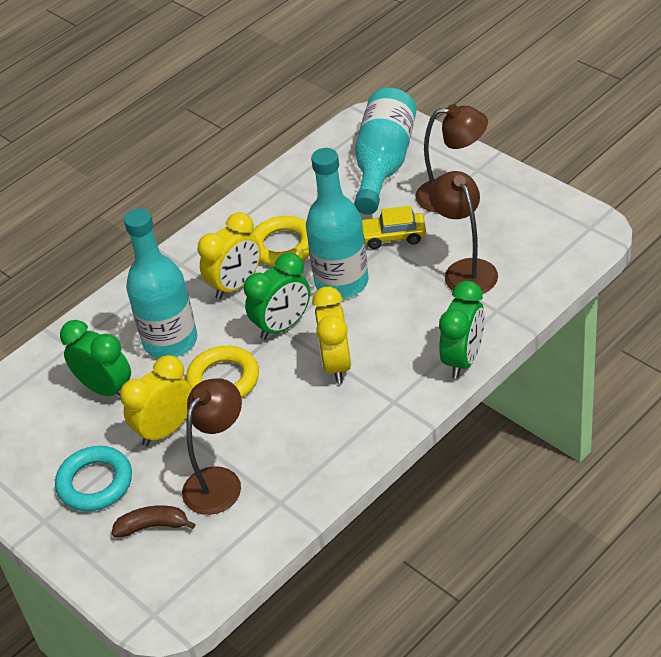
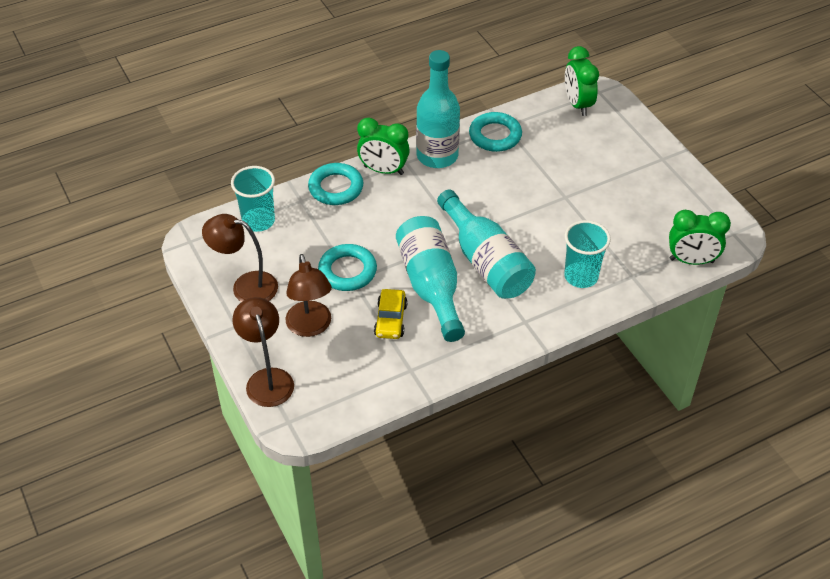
brown banana: 1 -> 0
turquoise cup: 0 -> 2
turquoise ring: 1 -> 3
yellow clock: 3 -> 0
yellow ring: 2 -> 0

